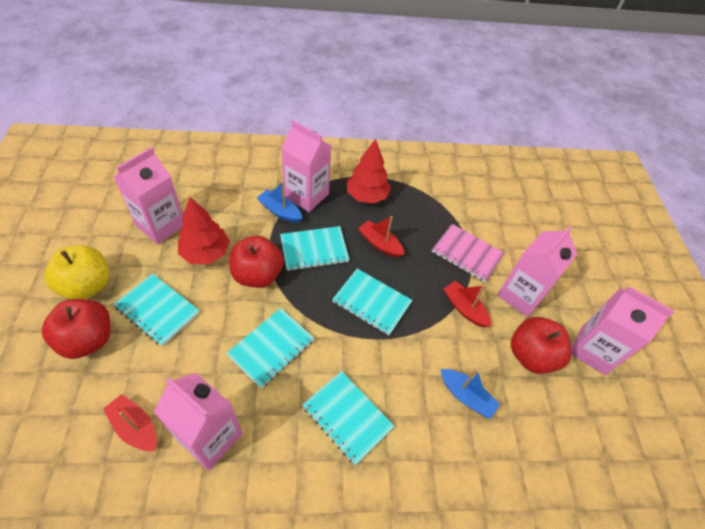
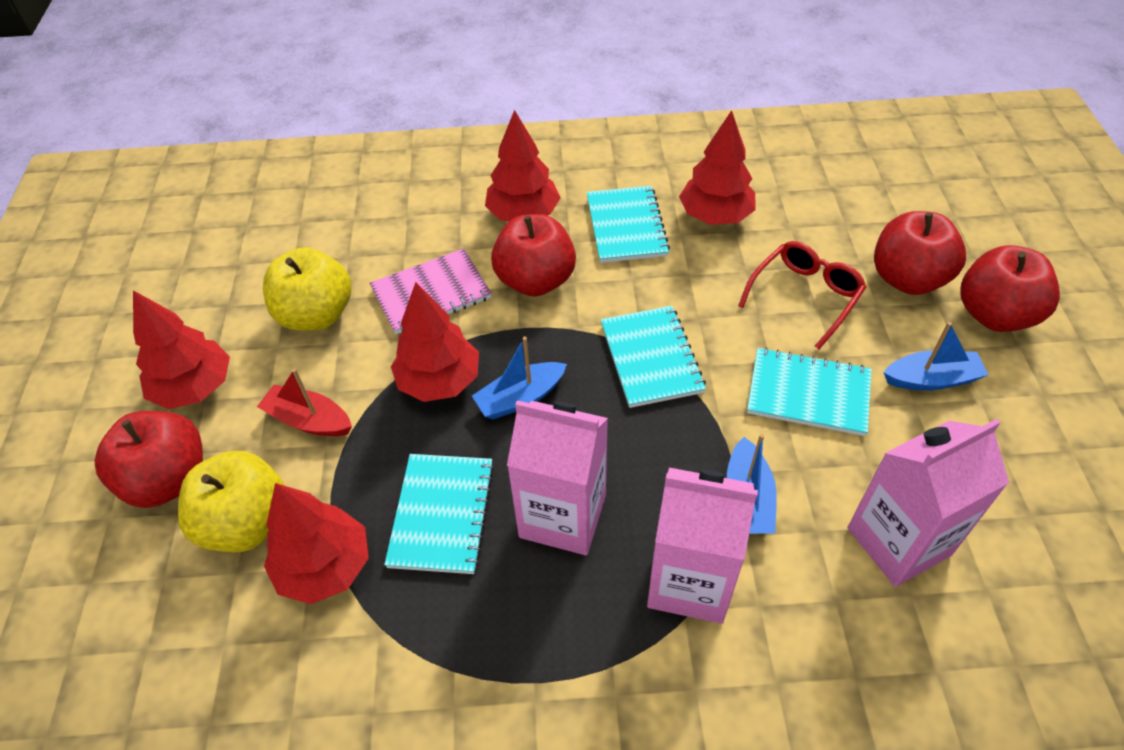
blue boat: 2 -> 3
pink carton: 5 -> 3
red apple: 3 -> 4
red boat: 3 -> 1
red glasses: 0 -> 1
red tree: 2 -> 5
turquoise notebook: 5 -> 4
yellow apple: 1 -> 2

